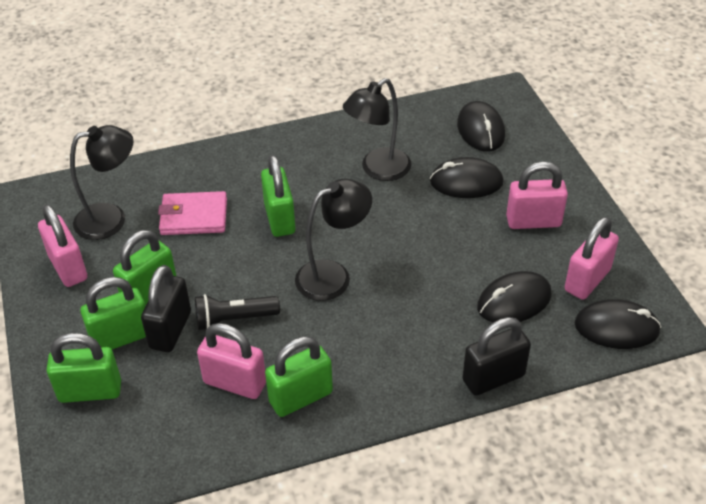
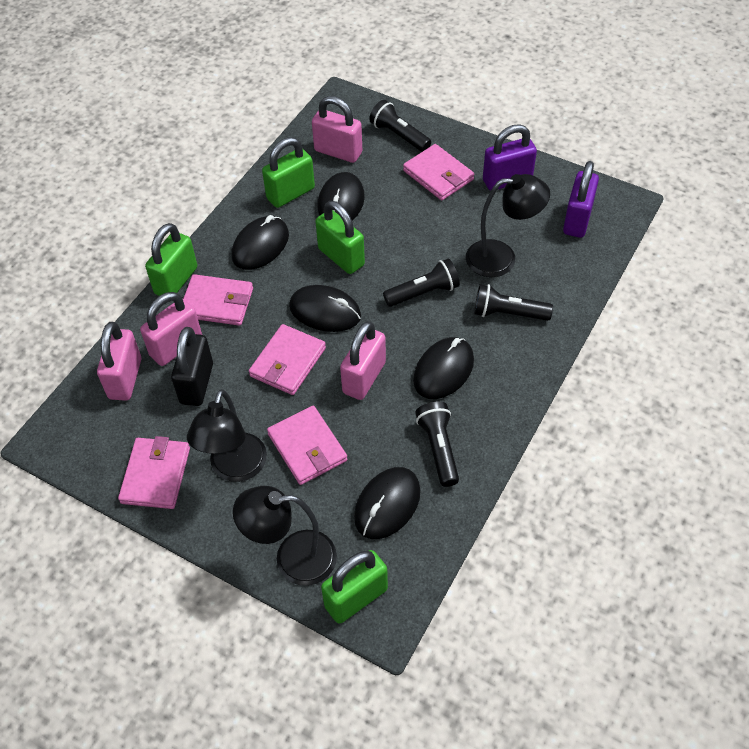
black flashlight: 1 -> 4
black mouse: 4 -> 5
black padlock: 2 -> 1
green padlock: 5 -> 4
pink wallet: 1 -> 5
purple padlock: 0 -> 2

